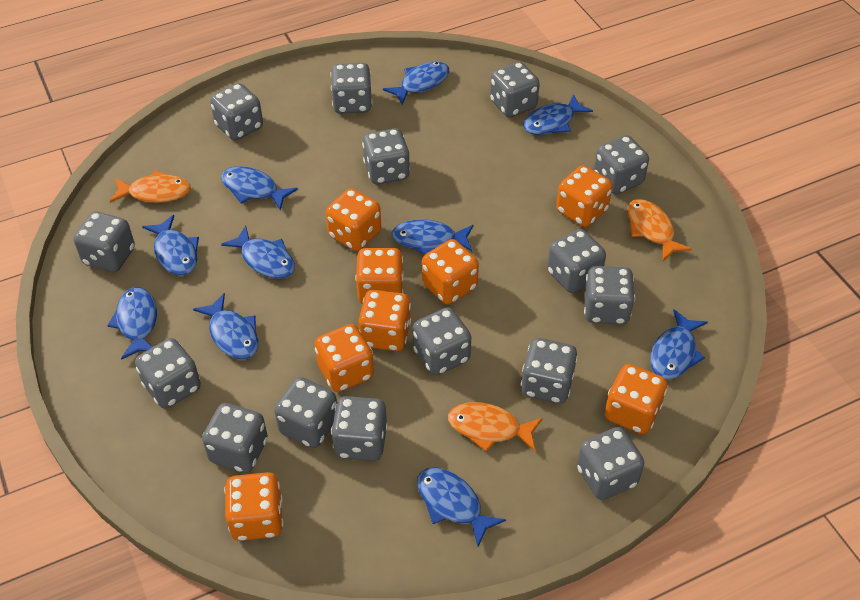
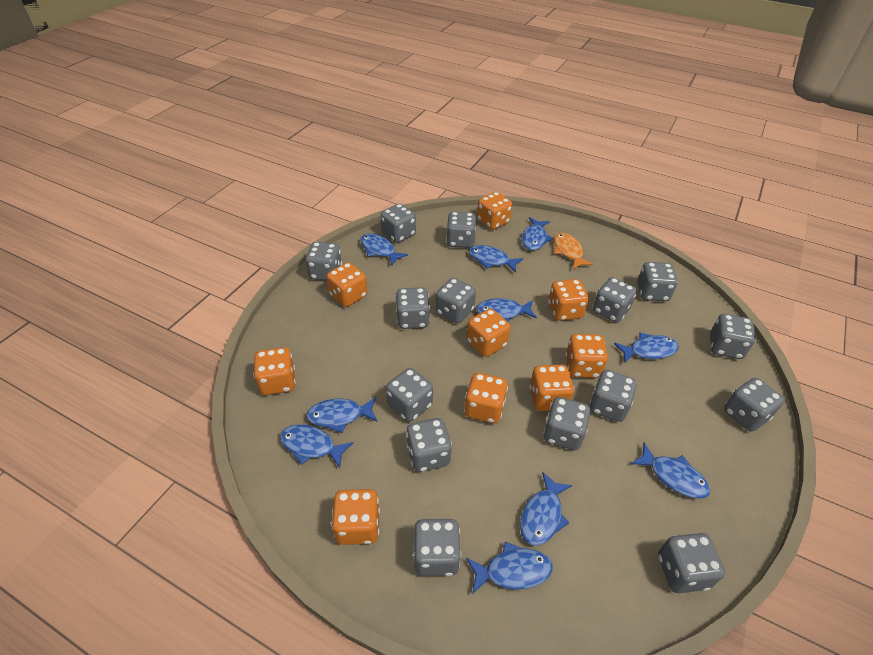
orange dice: 8 -> 9
orange fish: 3 -> 1

